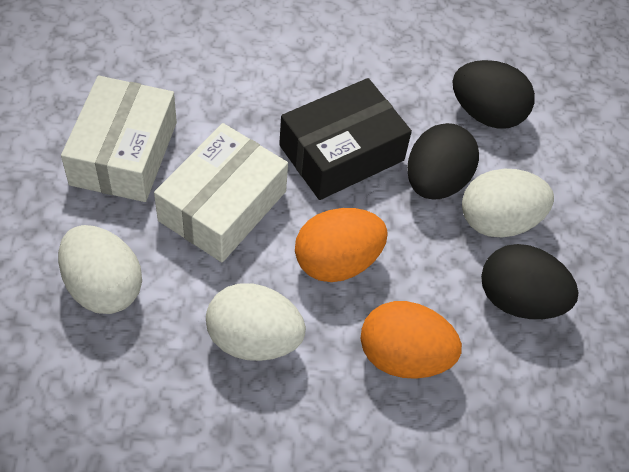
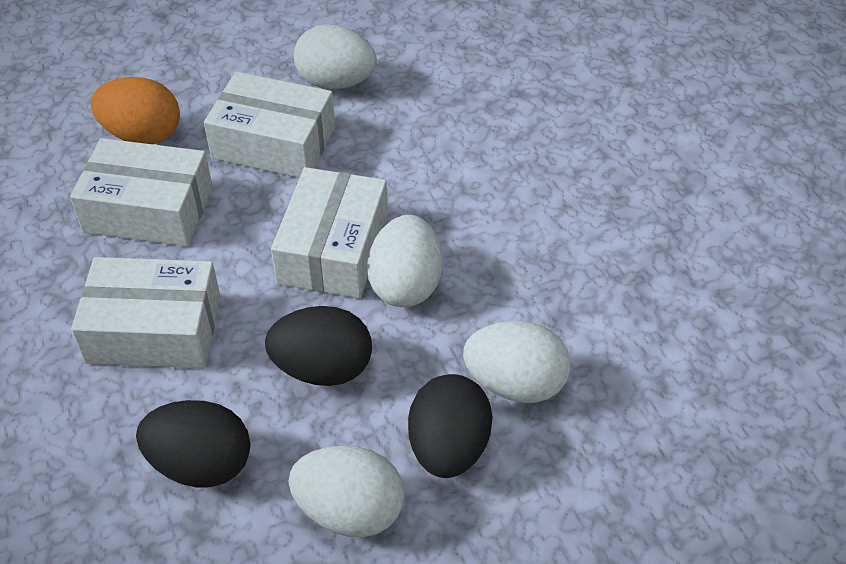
black box: 1 -> 0
orange egg: 2 -> 1
white box: 2 -> 4
white egg: 3 -> 4

